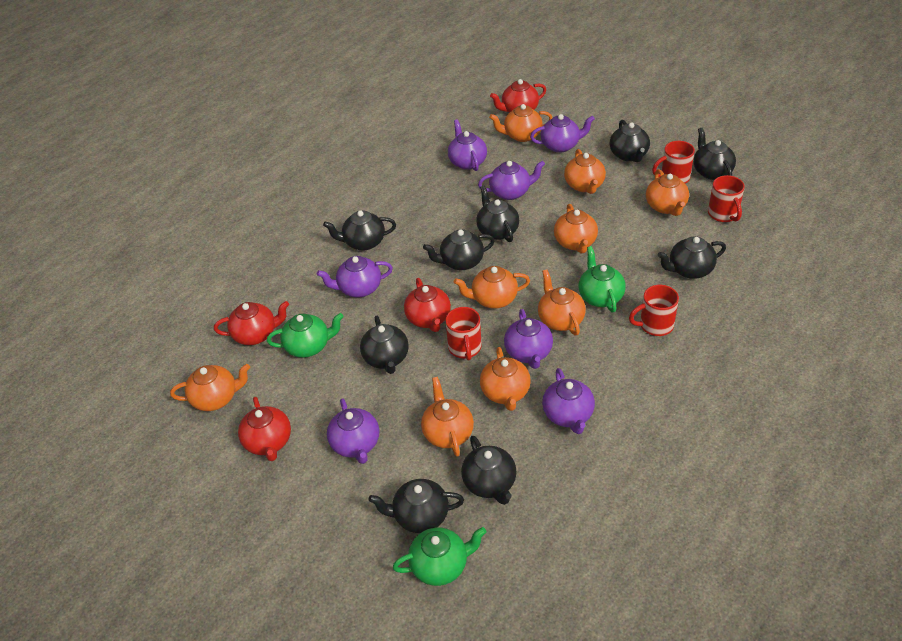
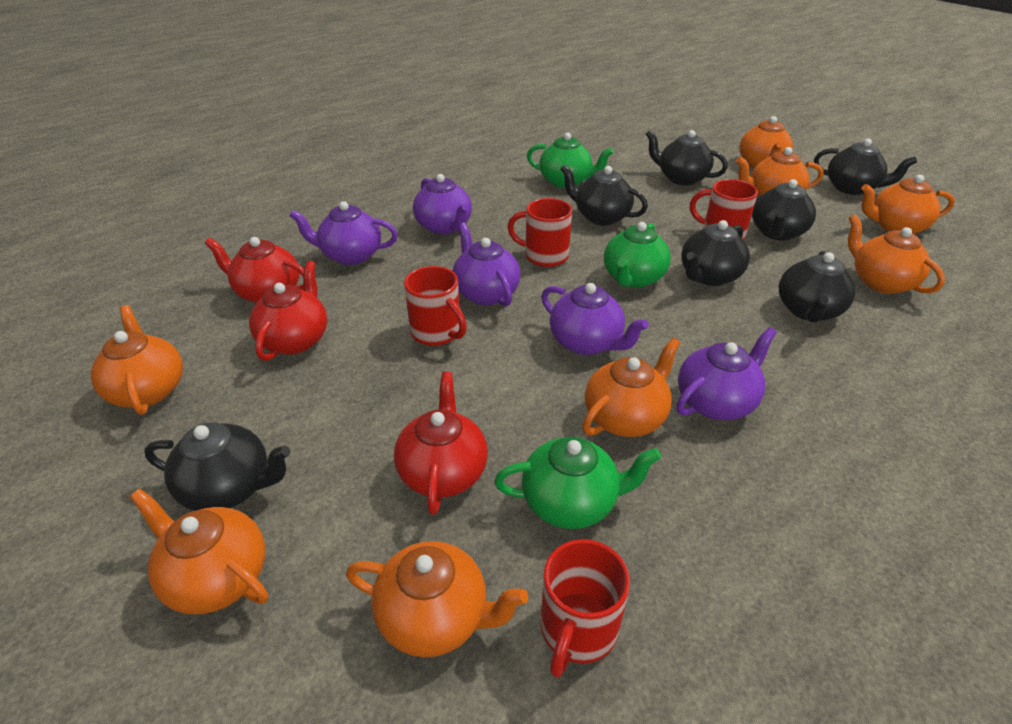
black teapot: 9 -> 7
orange teapot: 9 -> 8
purple teapot: 7 -> 5
red teapot: 4 -> 3

